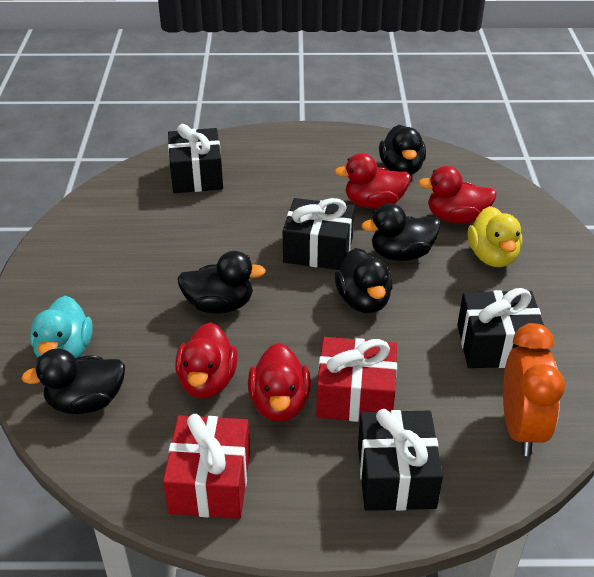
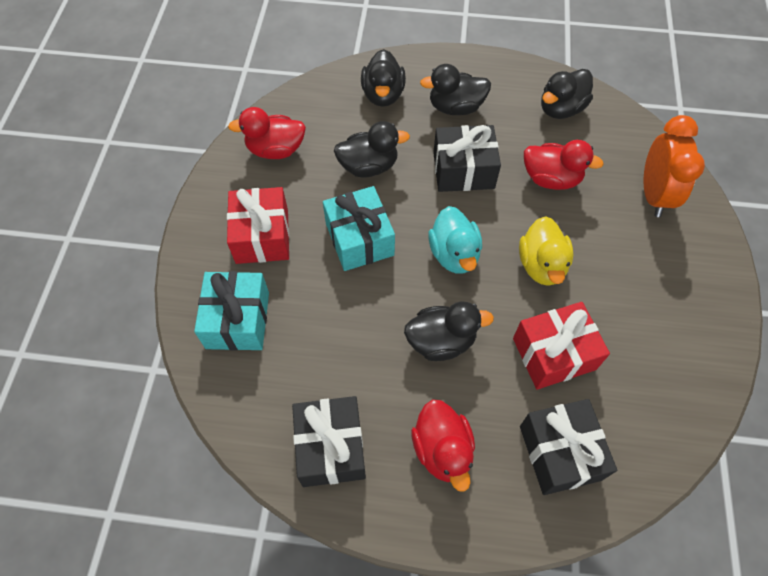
black gift: 4 -> 3
red duck: 4 -> 3
turquoise gift: 0 -> 2

